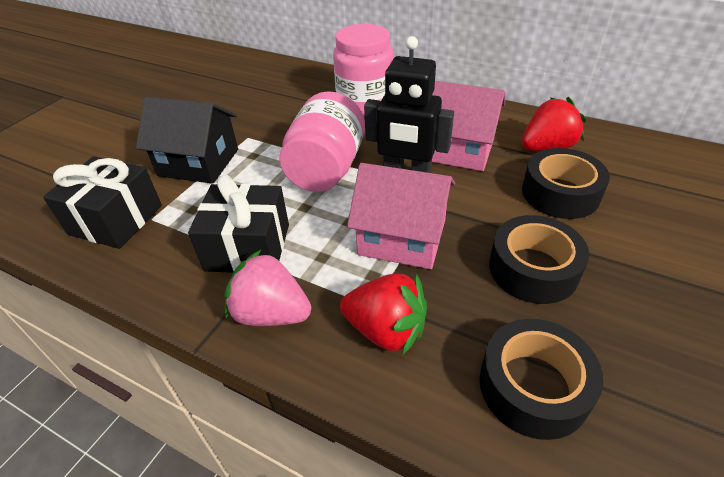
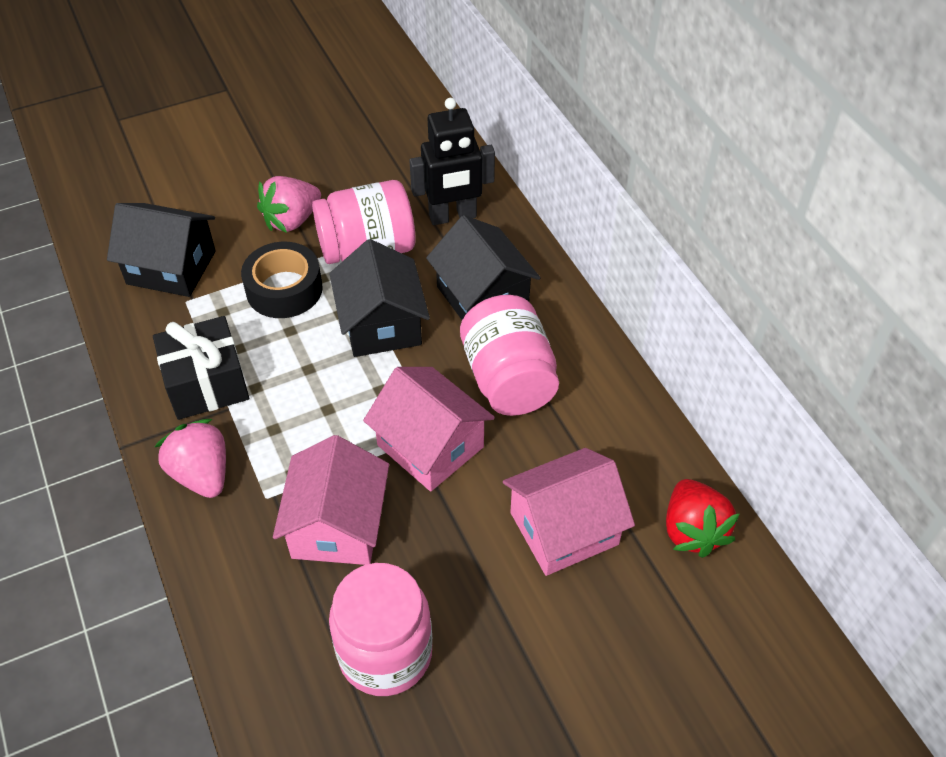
black gift: 2 -> 1
black house: 1 -> 3
black tape: 3 -> 1
pink house: 2 -> 3
pink jar: 2 -> 3
pink strawberry: 1 -> 2
red strawberry: 2 -> 1

